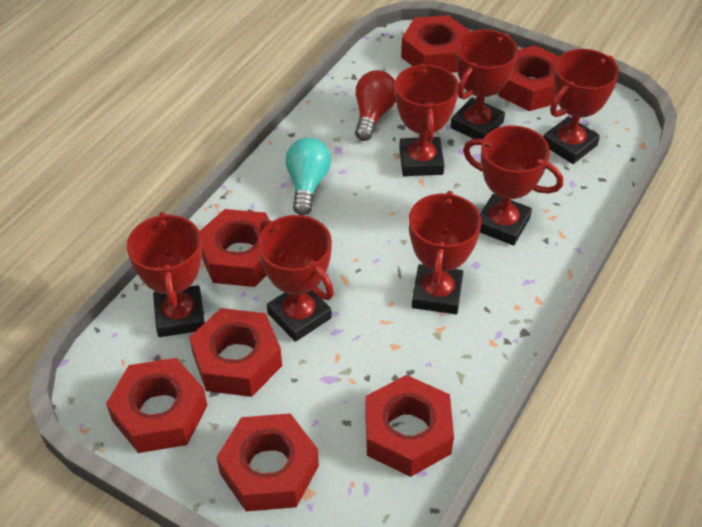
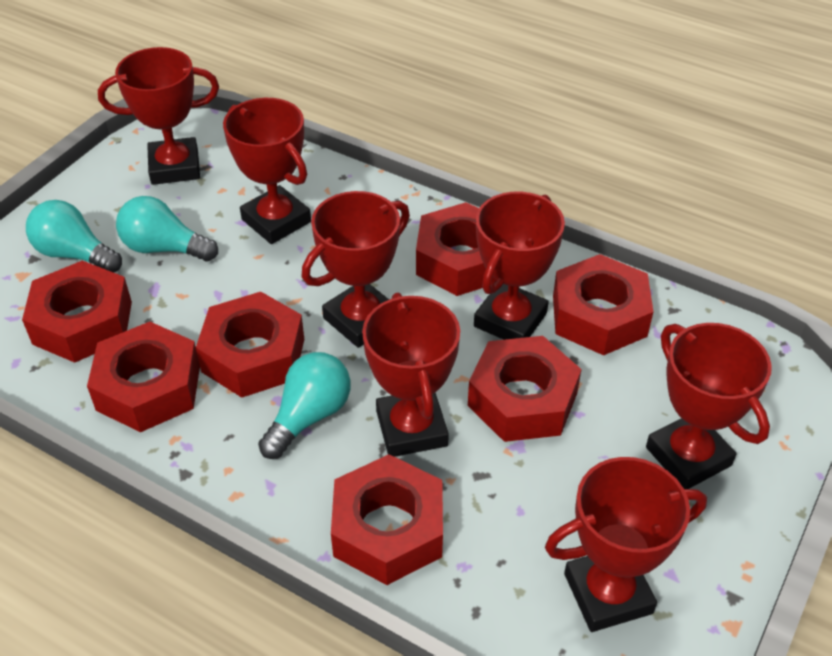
red light bulb: 1 -> 0
turquoise light bulb: 1 -> 3

